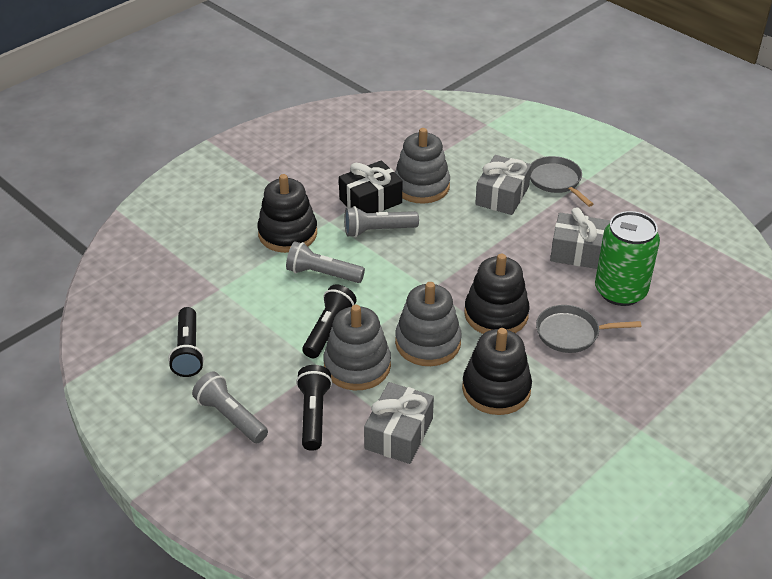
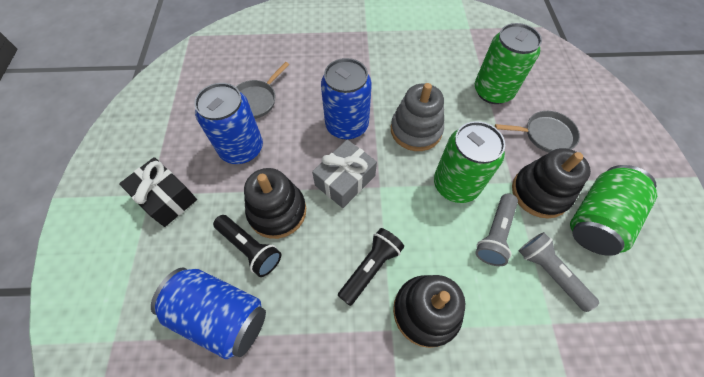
black flashlight: 3 -> 2
blue can: 0 -> 3
green can: 1 -> 3
grey flashlight: 3 -> 2
grey gift: 3 -> 1
grey stacking toy: 3 -> 1

